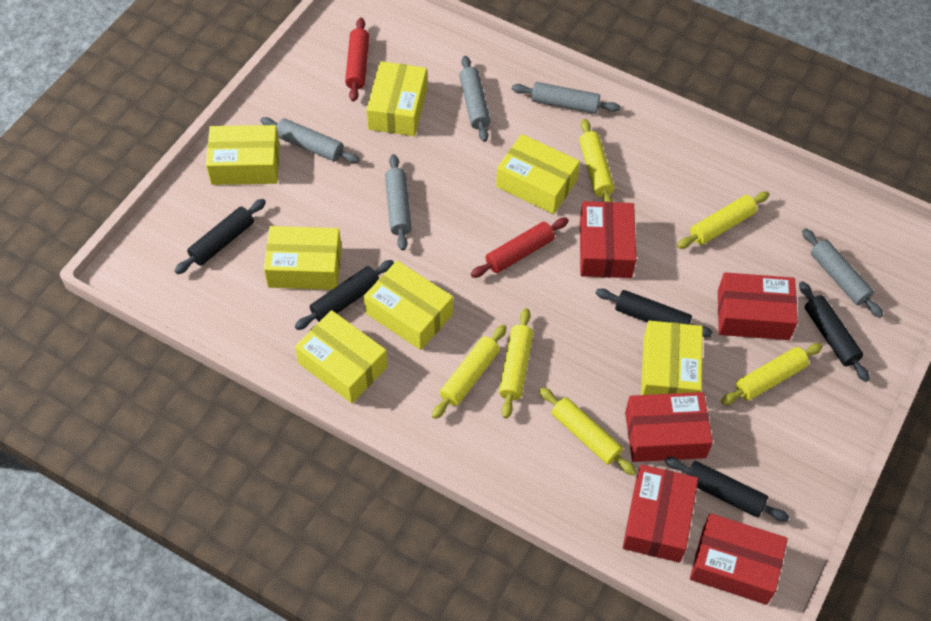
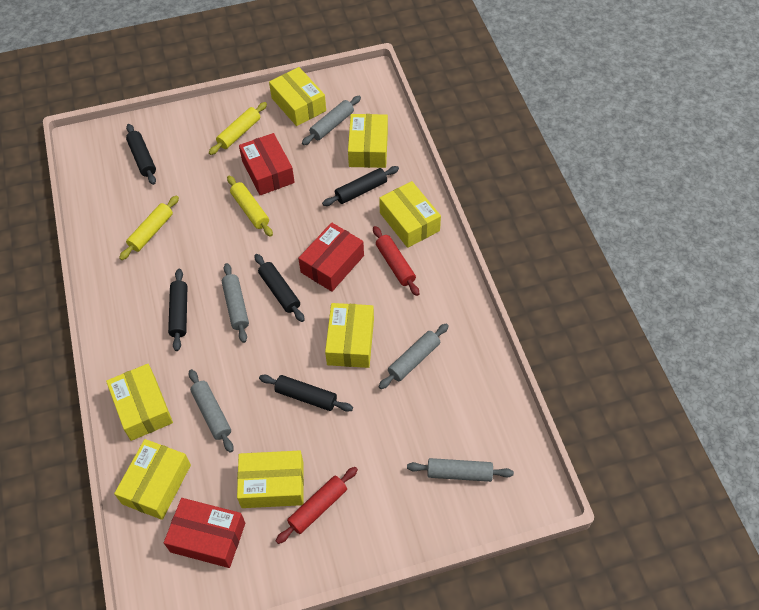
red box: 5 -> 3
yellow rolling pin: 6 -> 3

